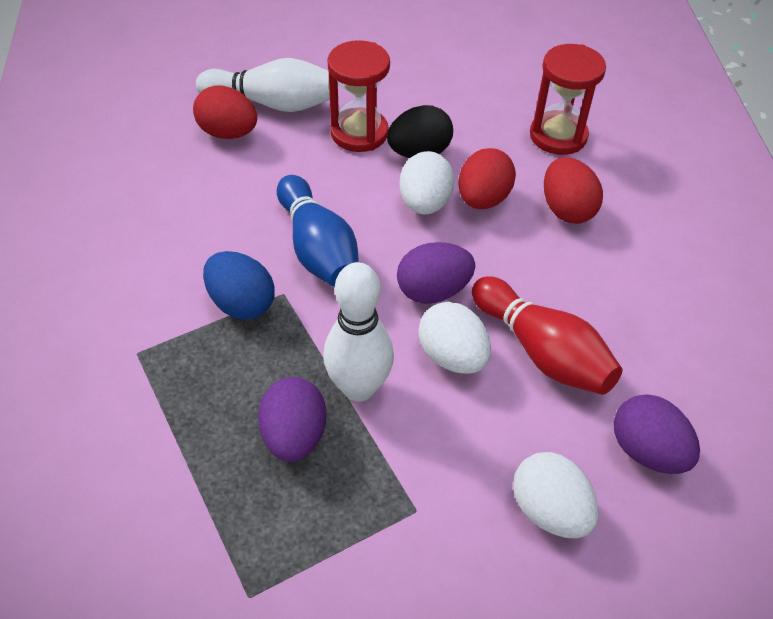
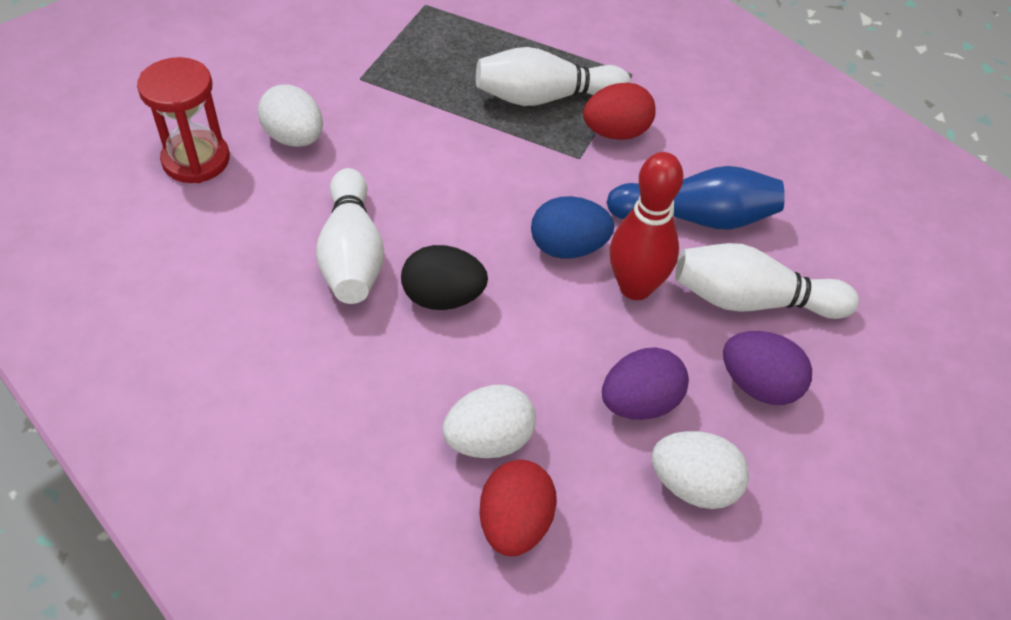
purple egg: 3 -> 2
red egg: 3 -> 2
red hourglass: 2 -> 1
white bowling pin: 2 -> 3

